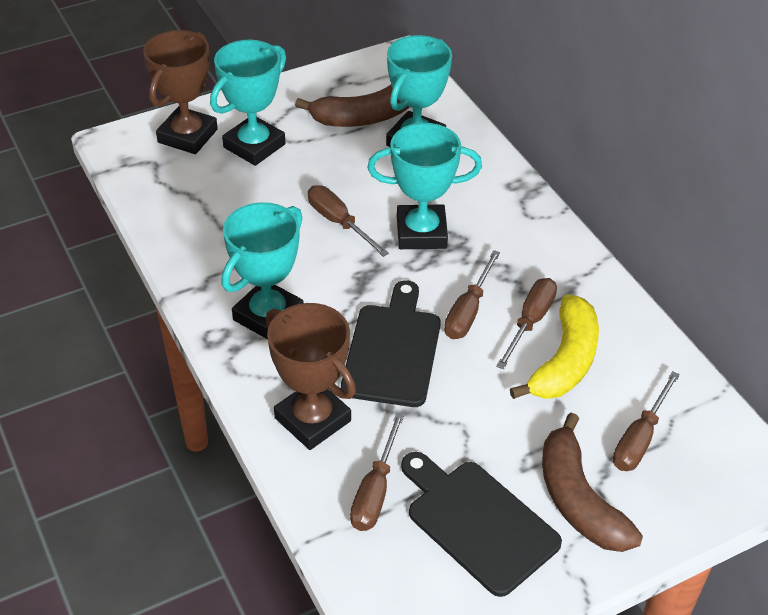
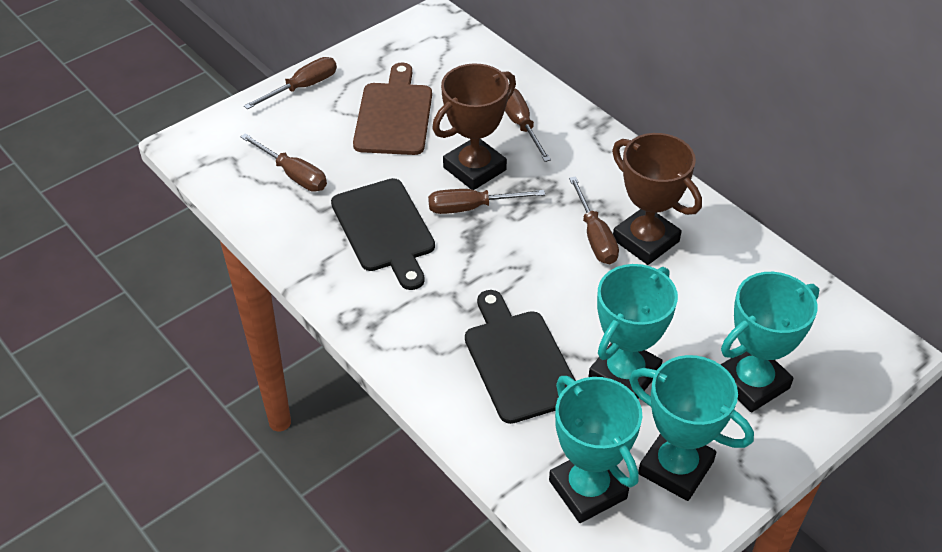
brown banana: 2 -> 0
brown cutting board: 0 -> 1
yellow banana: 1 -> 0

